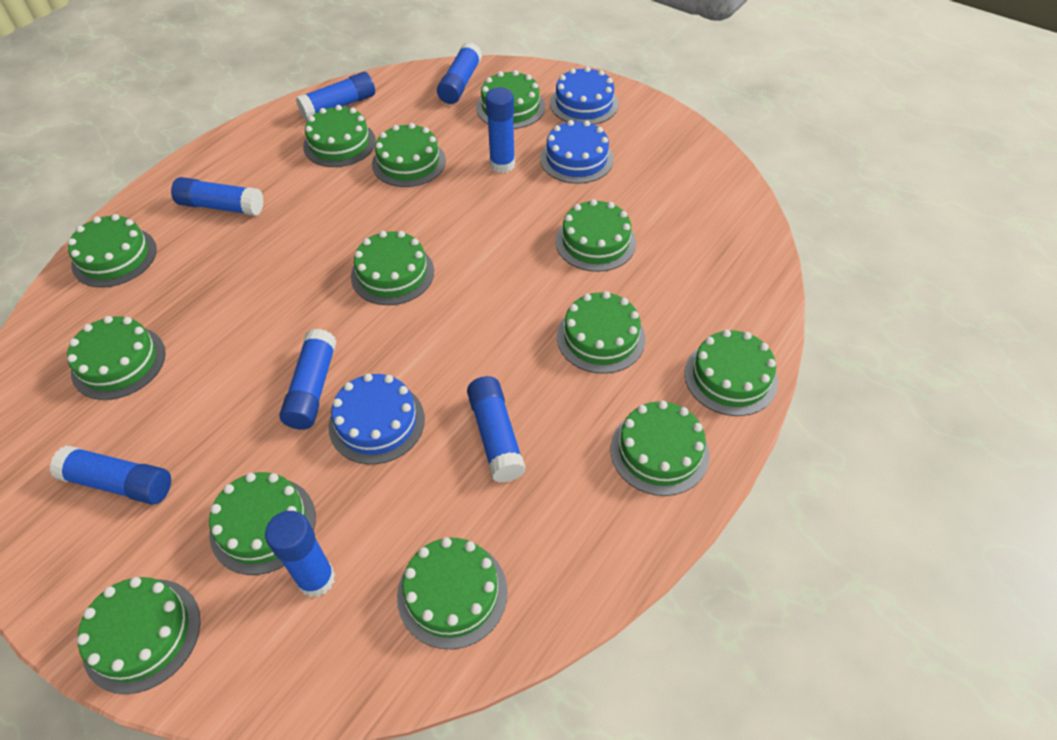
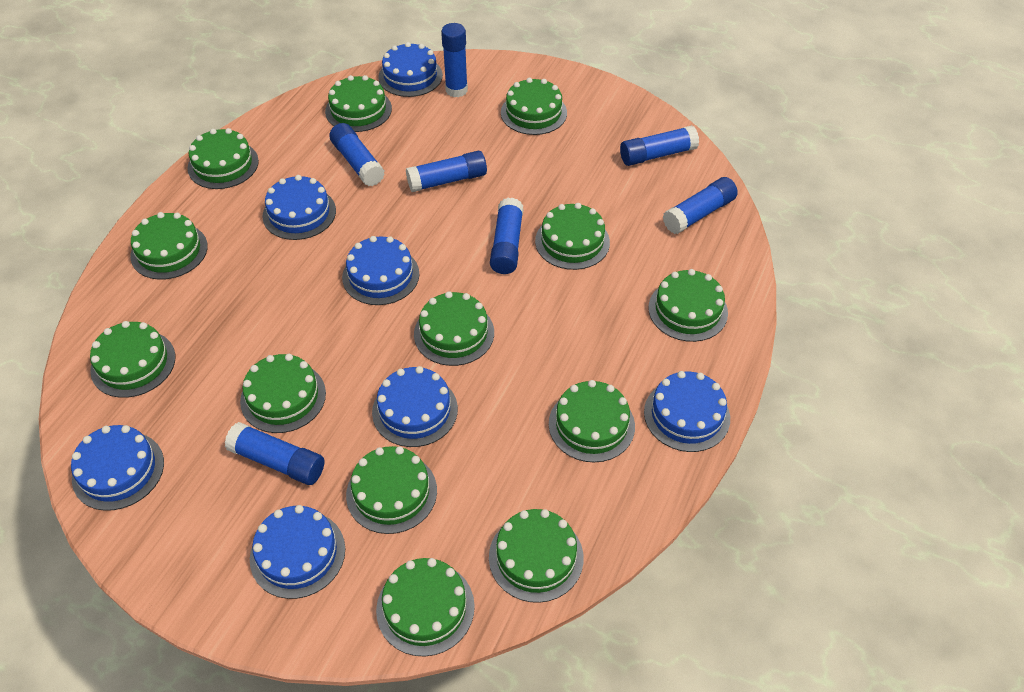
blue cake: 3 -> 7
blue glue stick: 8 -> 7

